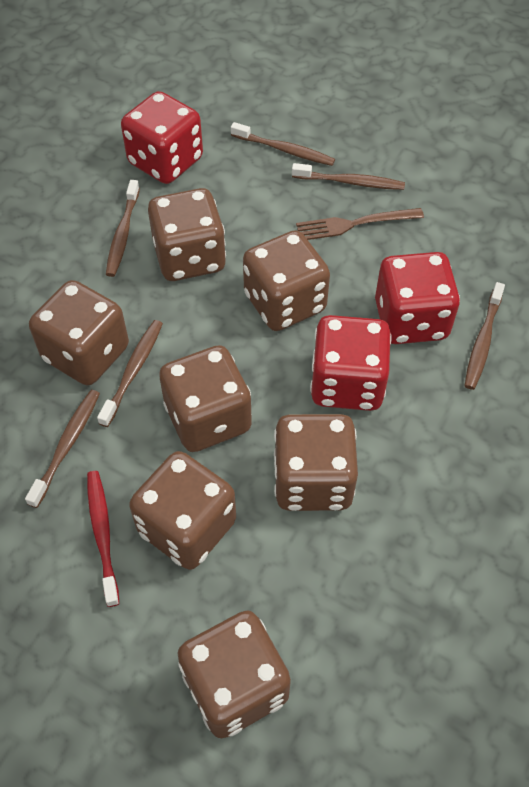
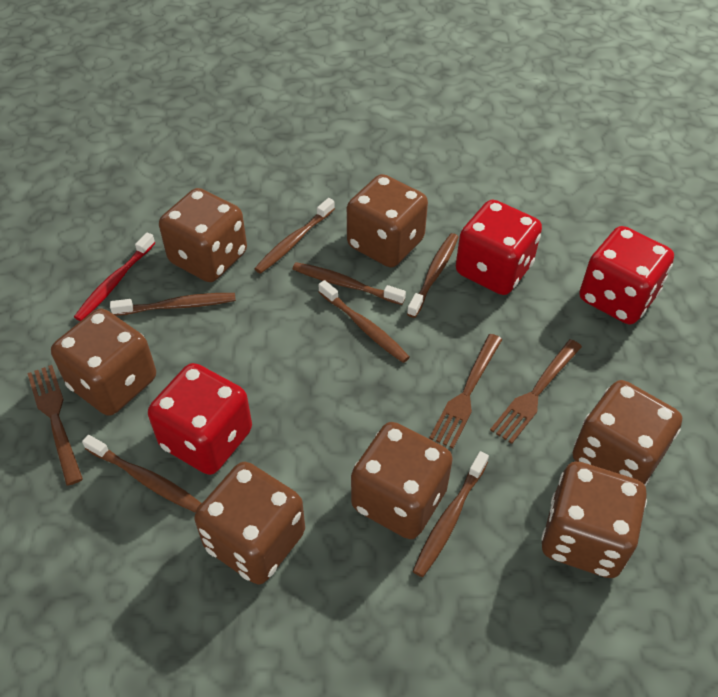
brown fork: 1 -> 3
brown toothbrush: 6 -> 7

